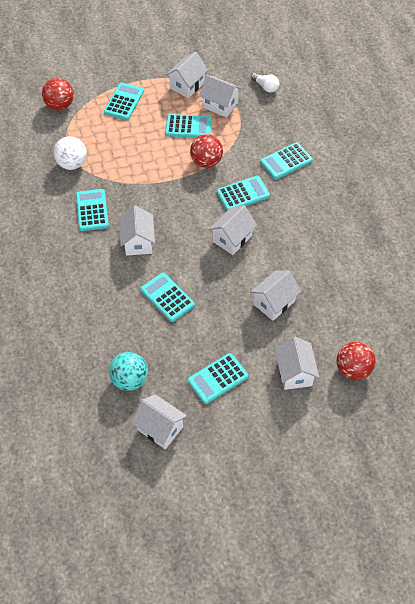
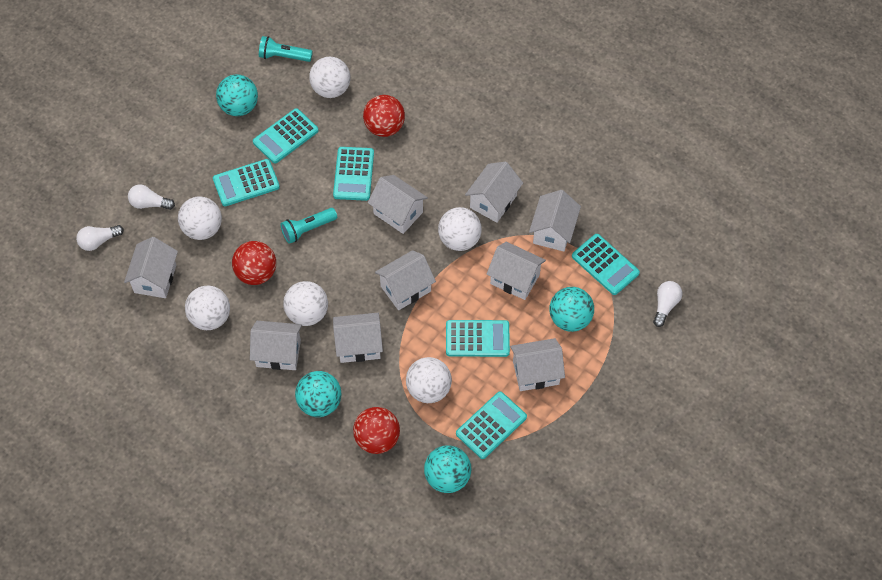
turquoise ball: 1 -> 4
turquoise calculator: 7 -> 6
turquoise flashlight: 0 -> 2
white ball: 1 -> 6
white house: 7 -> 9
white light bulb: 1 -> 3

